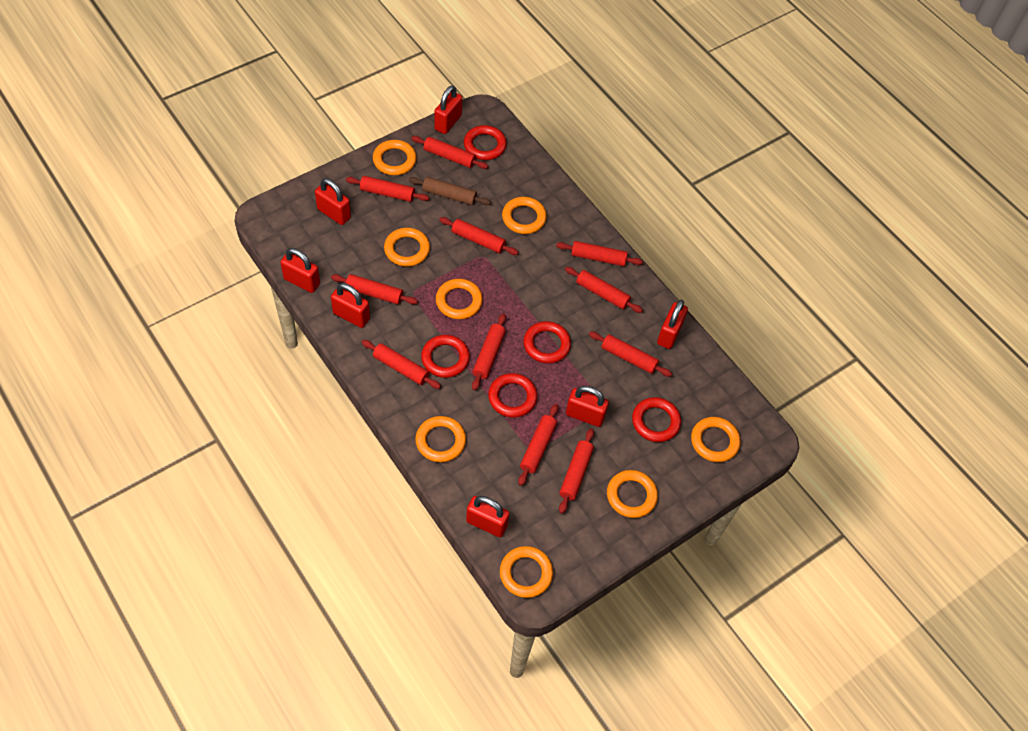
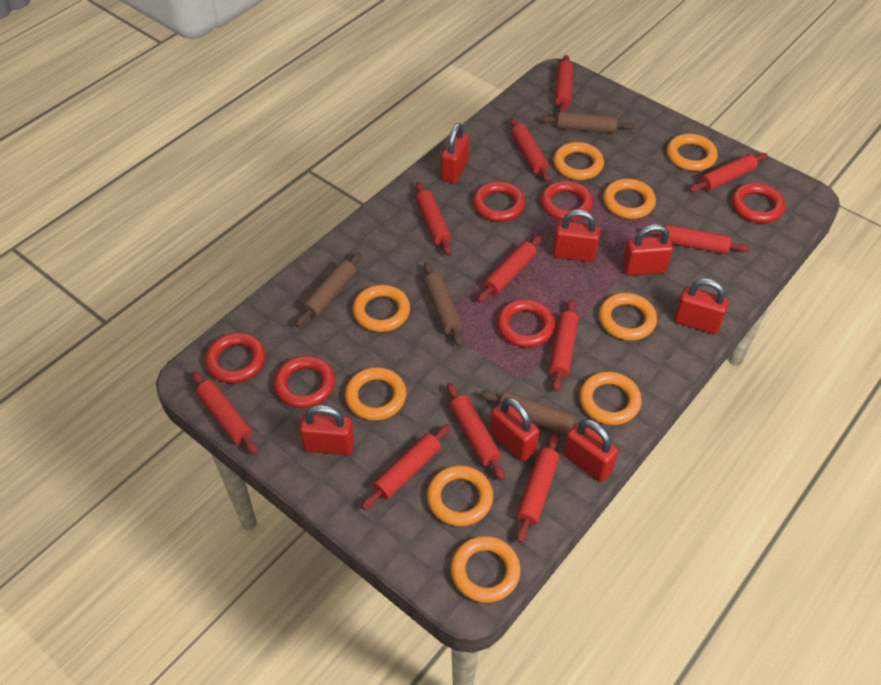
brown rolling pin: 1 -> 4
orange ring: 8 -> 9
red ring: 5 -> 6

